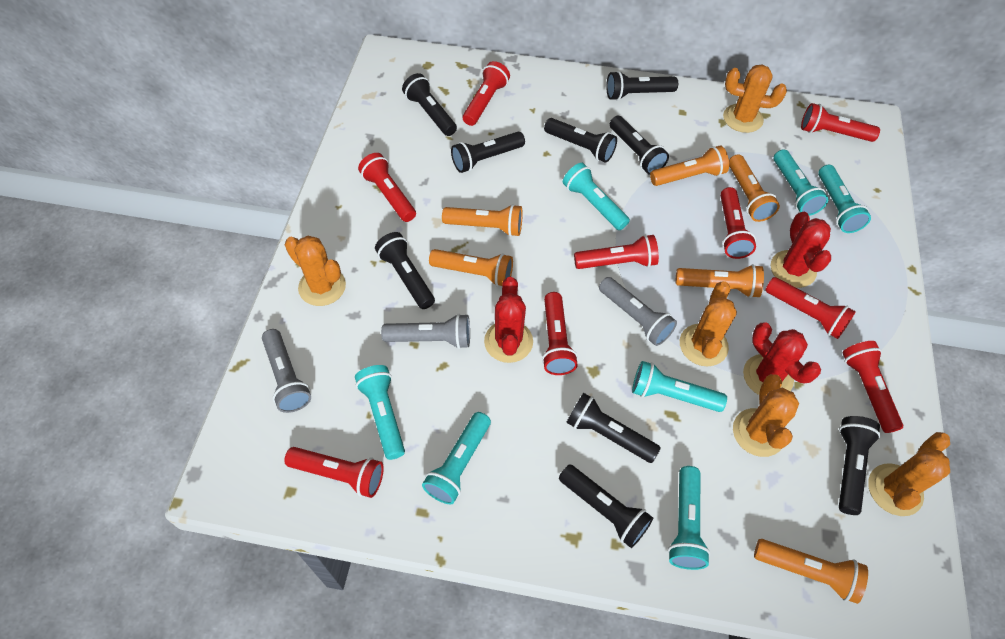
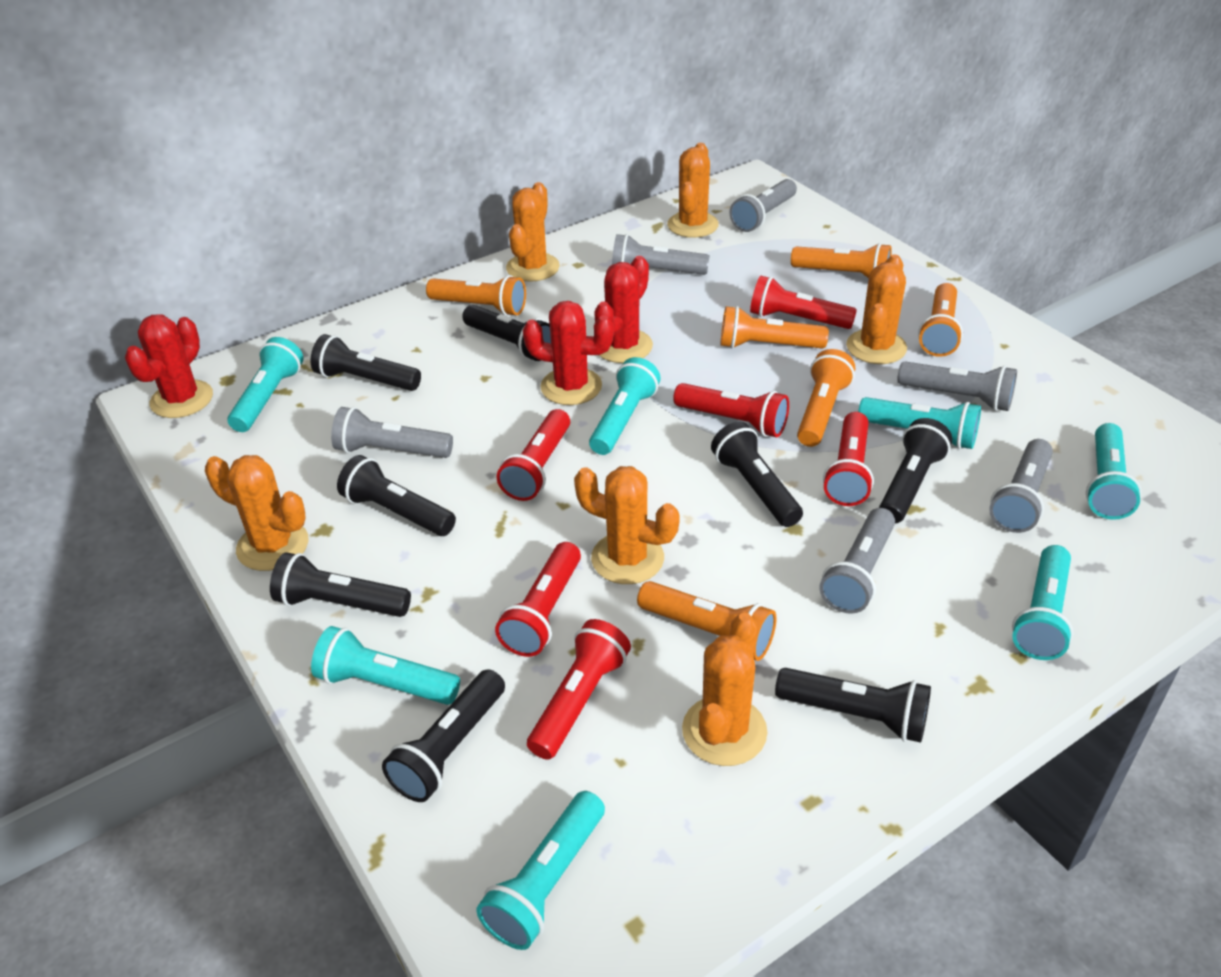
black flashlight: 9 -> 8
grey flashlight: 3 -> 6
orange cactus: 5 -> 6
red flashlight: 9 -> 6

